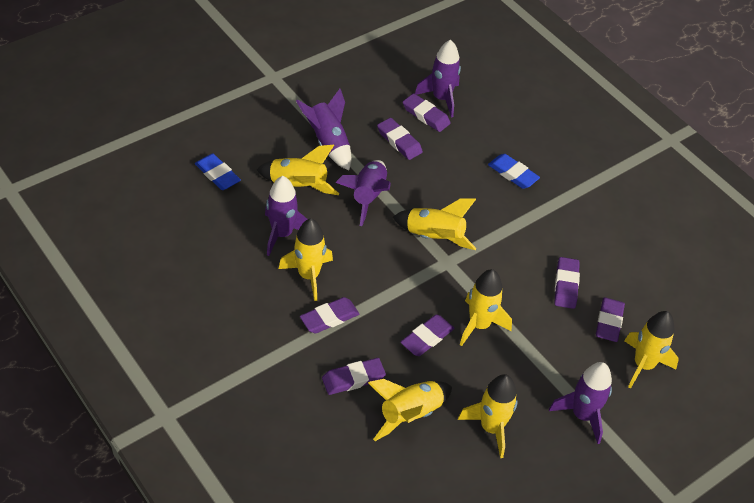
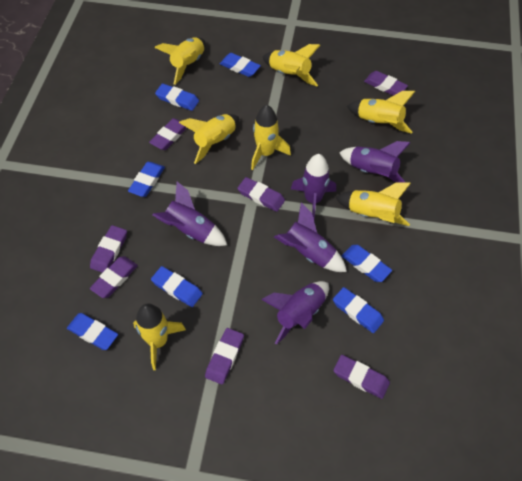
blue eraser: 2 -> 7

